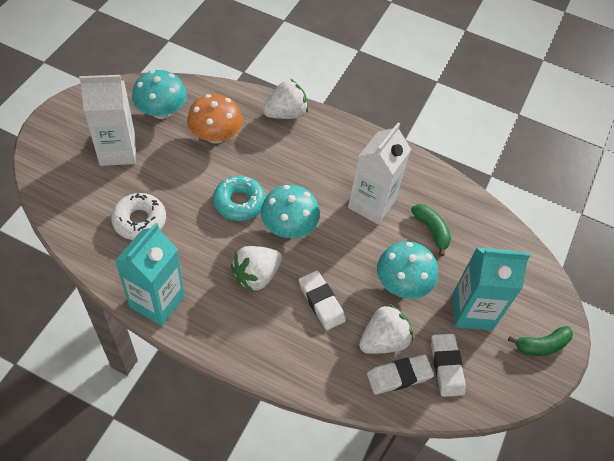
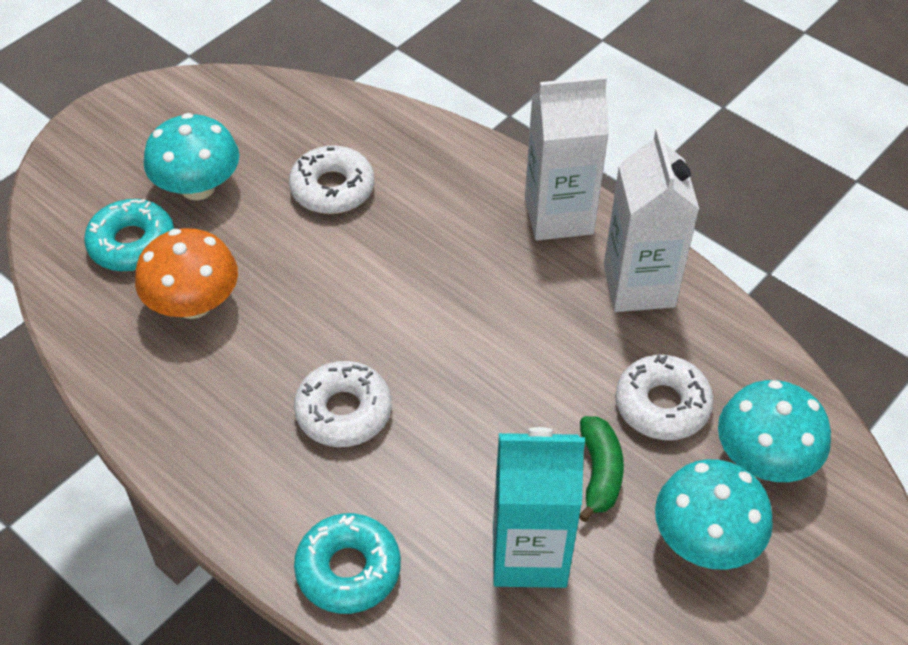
green banana: 2 -> 1
turquoise carton: 2 -> 1
turquoise donut: 1 -> 2
white donut: 1 -> 3
white eraser: 3 -> 0
white strawberry: 3 -> 0

